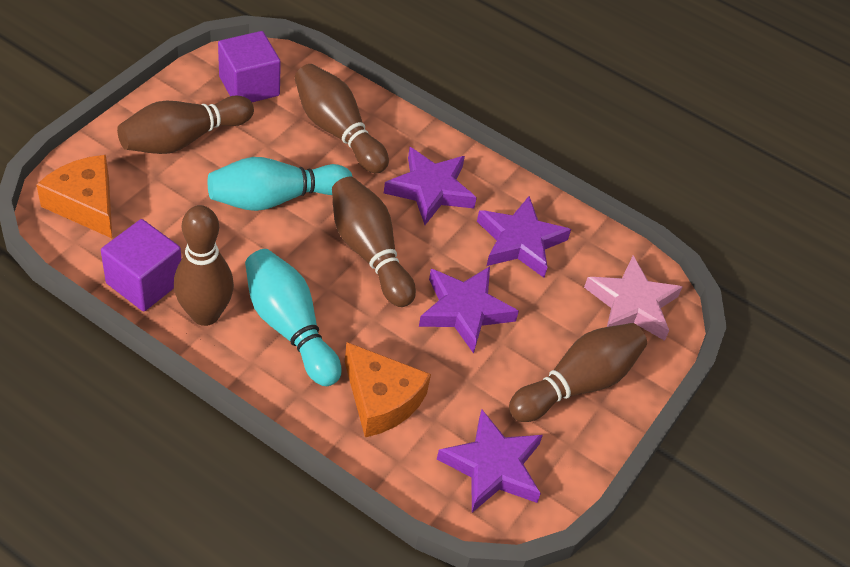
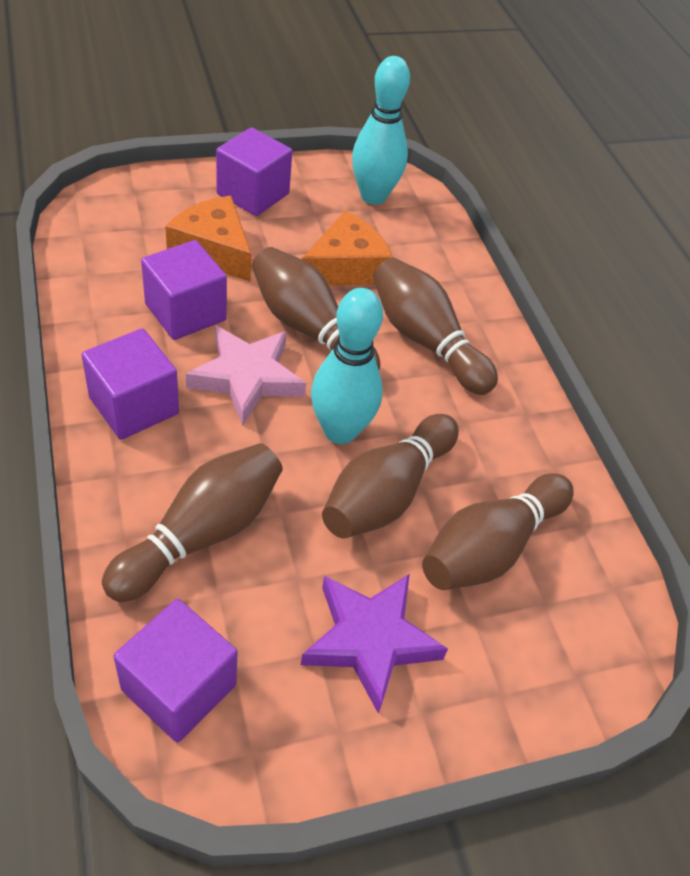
purple cube: 2 -> 4
purple star: 4 -> 1

